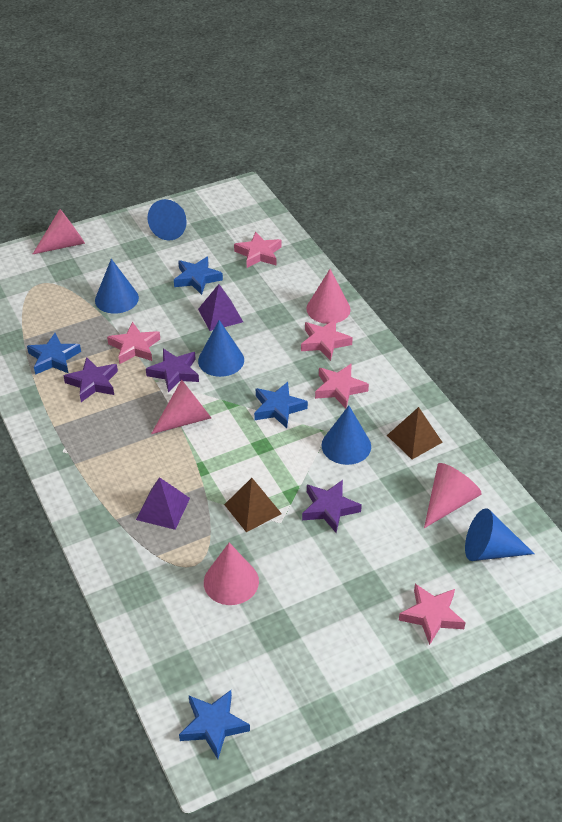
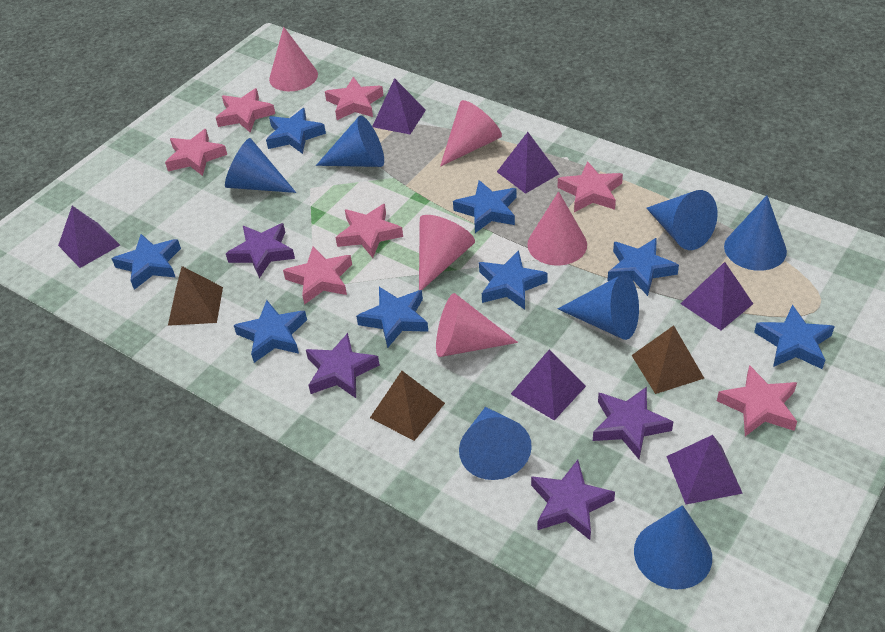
blue cone: 5 -> 7
blue star: 4 -> 8
brown pyramid: 2 -> 3
pink star: 5 -> 7
purple pyramid: 2 -> 6
purple star: 3 -> 4

